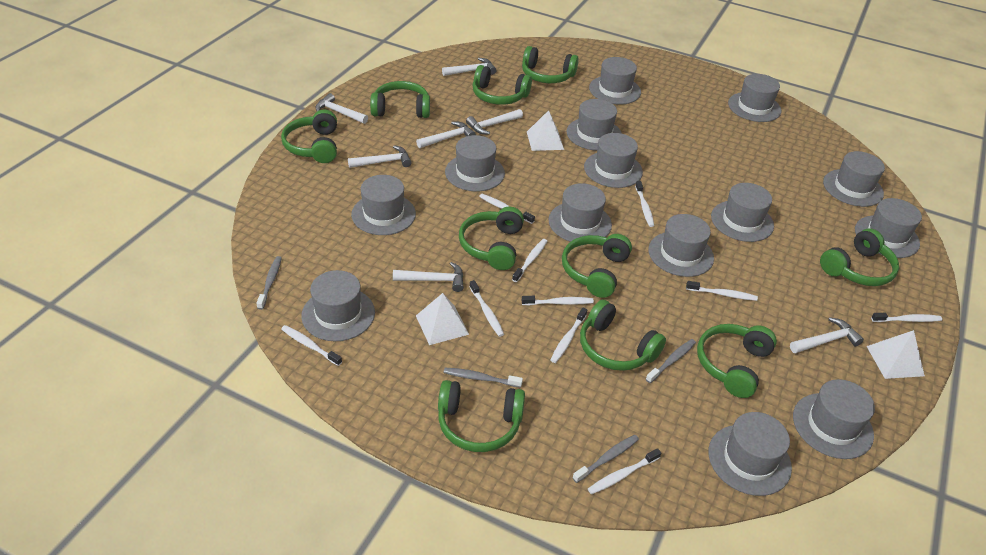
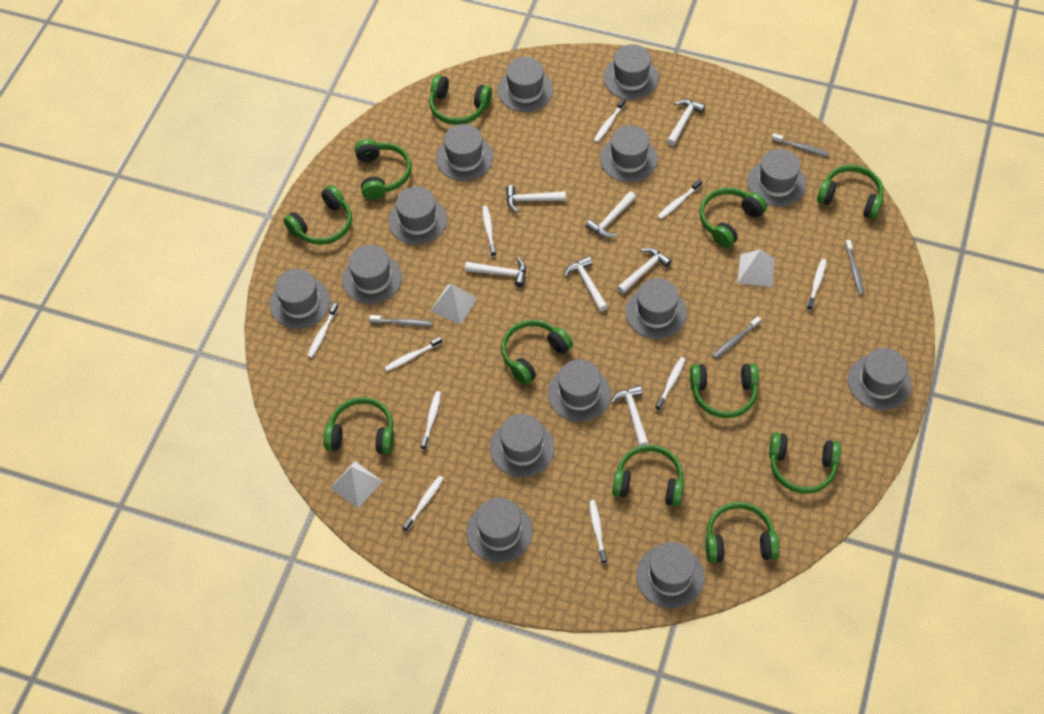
green headphones: 10 -> 11

